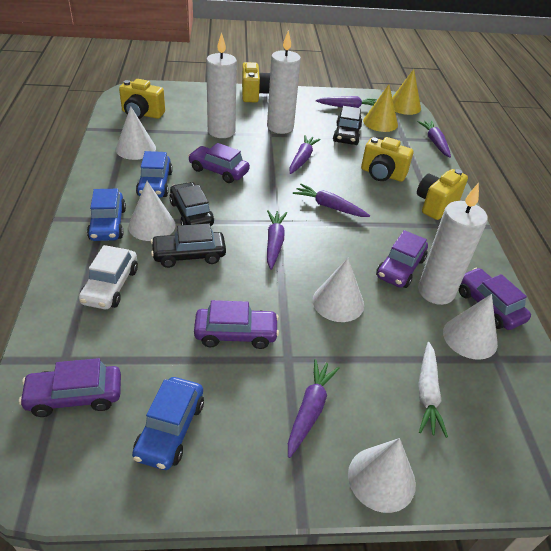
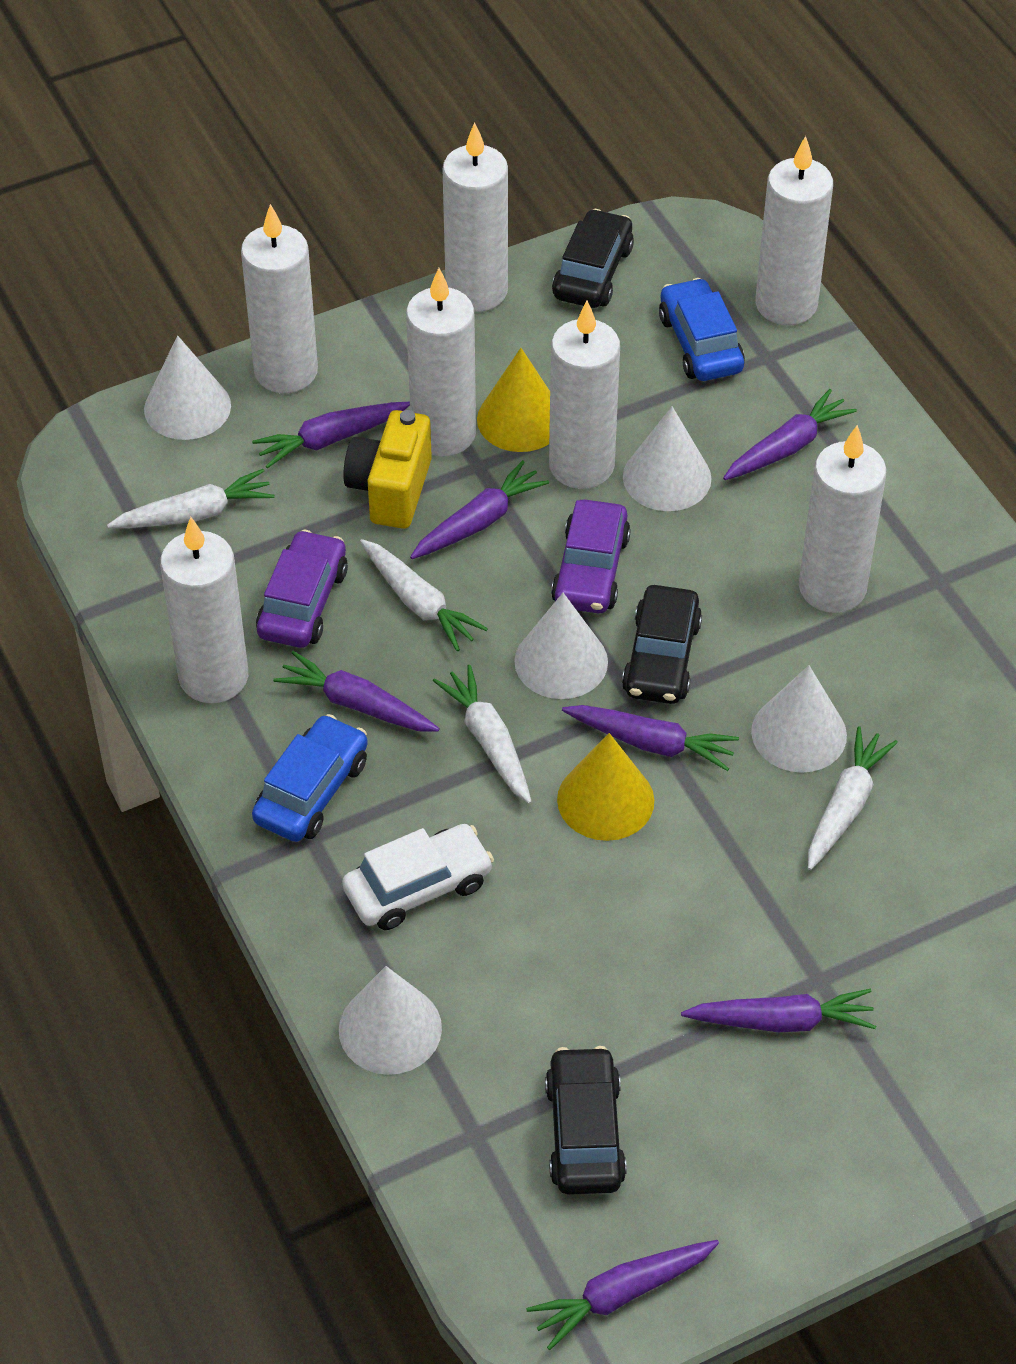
blue car: 3 -> 2
purple car: 5 -> 2
purple carrot: 6 -> 7
white candle: 3 -> 7
white carrot: 1 -> 4
yellow camera: 4 -> 1

